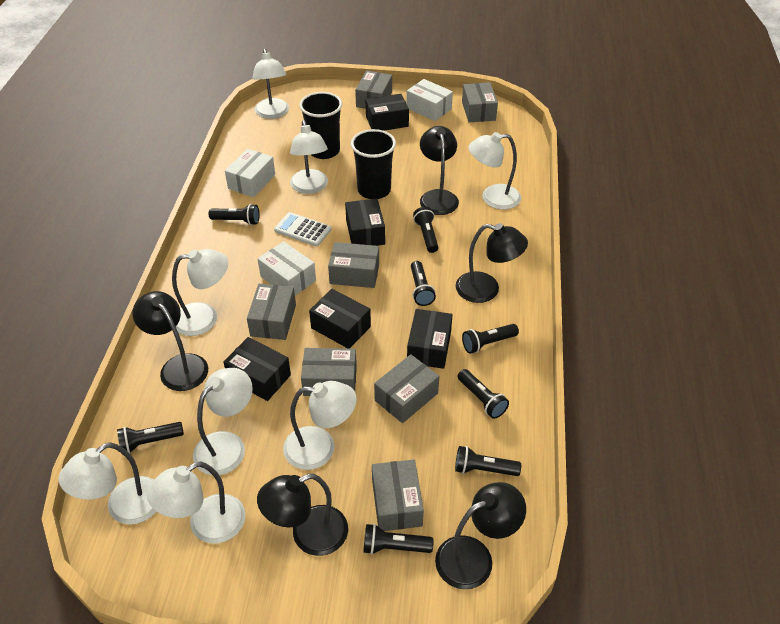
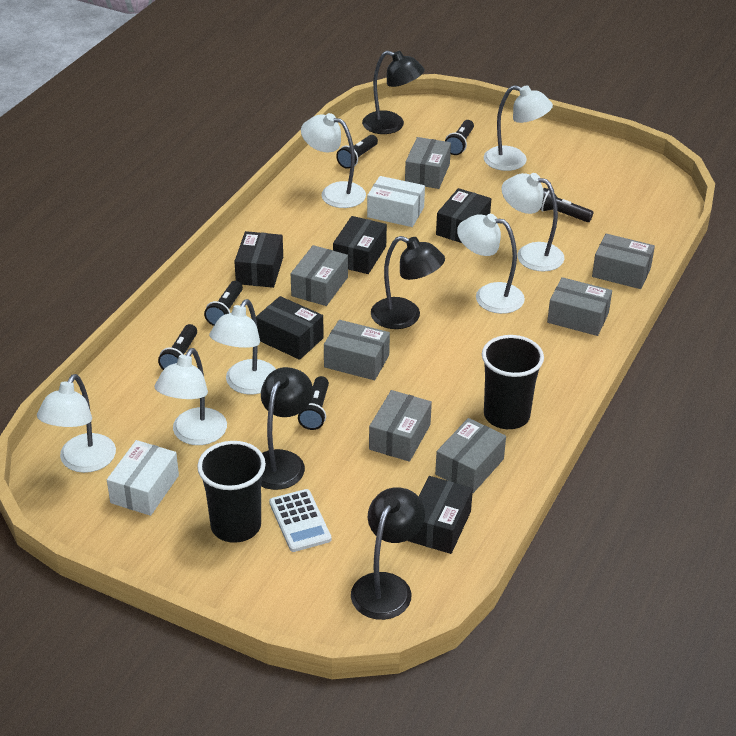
black flashlight: 8 -> 6
black lamp: 5 -> 4
white box: 3 -> 2
white lamp: 8 -> 7

